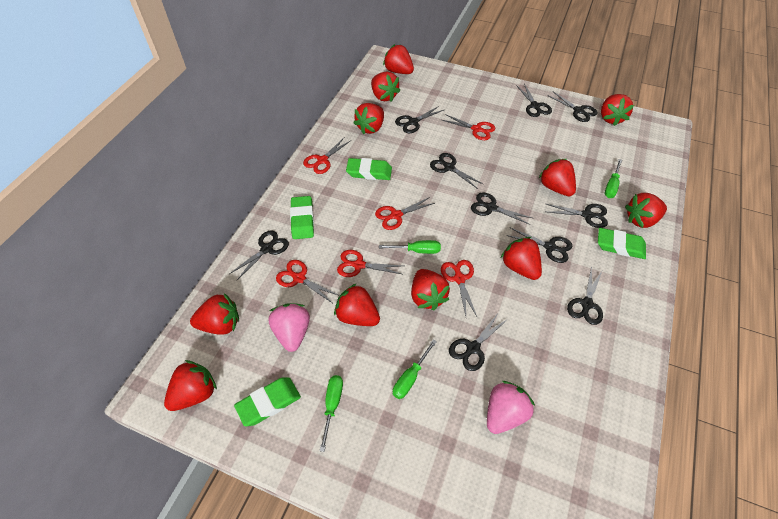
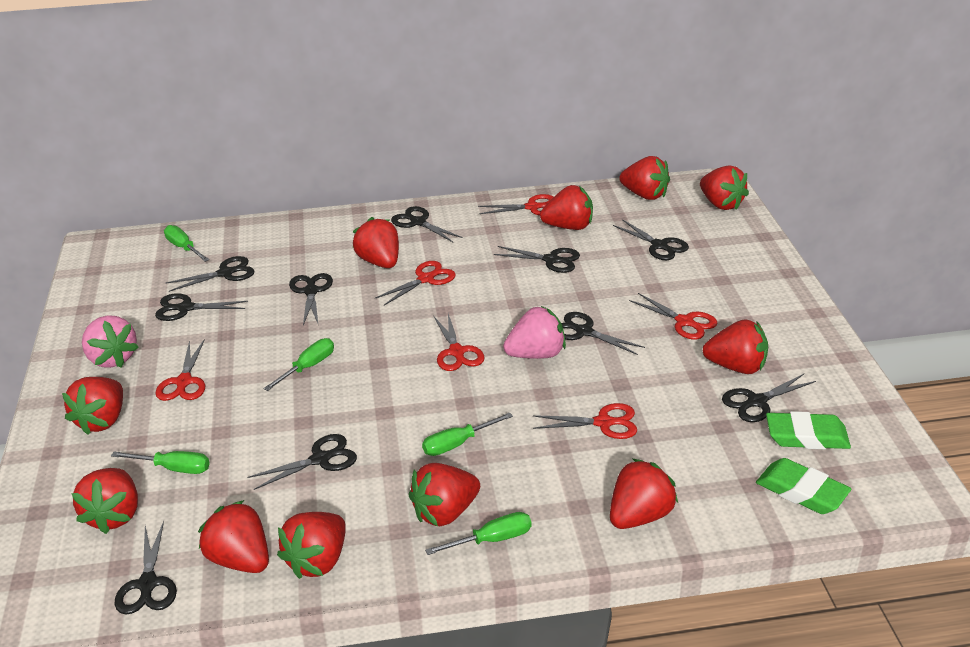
green eraser: 4 -> 2
green screwdriver: 4 -> 5

